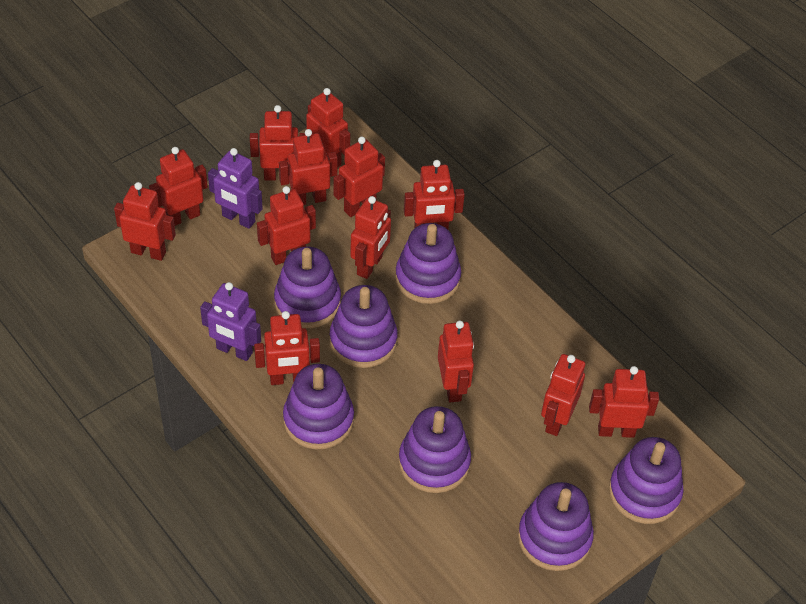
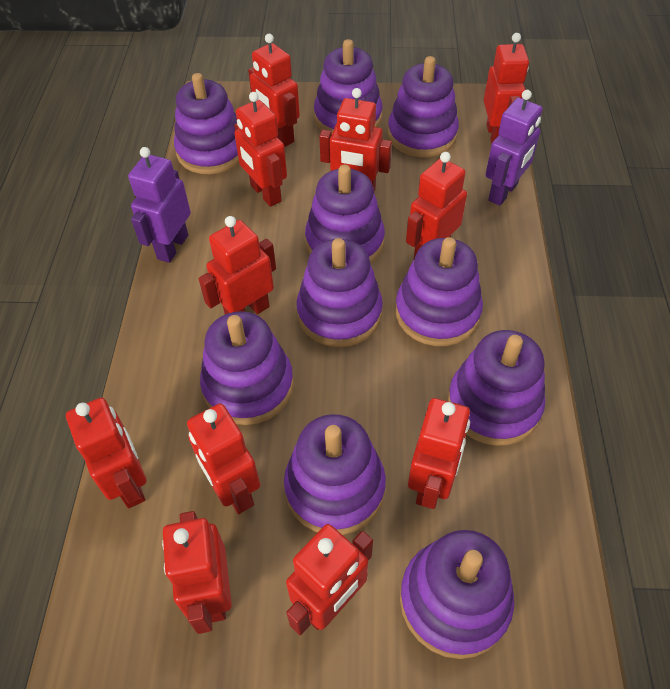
purple stacking toy: 7 -> 10
red robot: 13 -> 11

